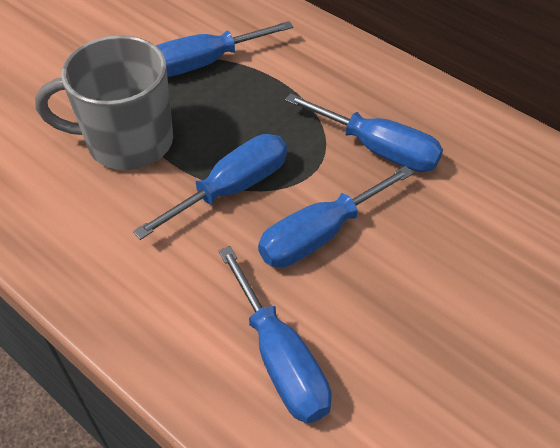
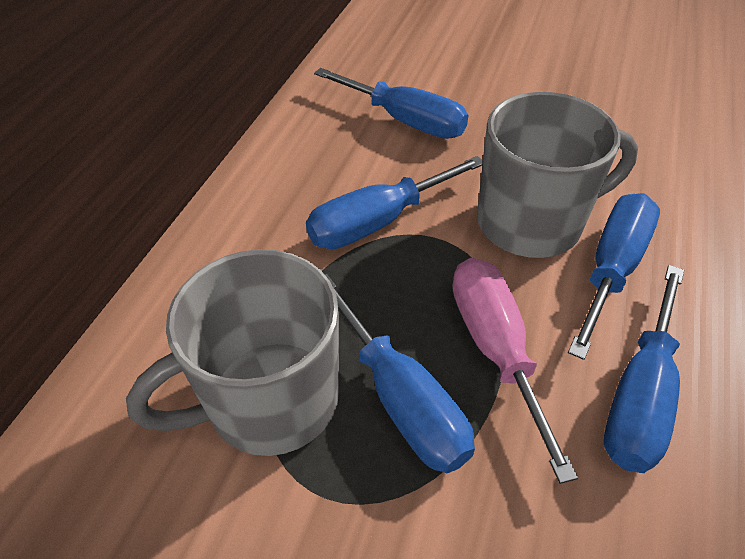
grey mug: 1 -> 2
pink screwdriver: 0 -> 1

